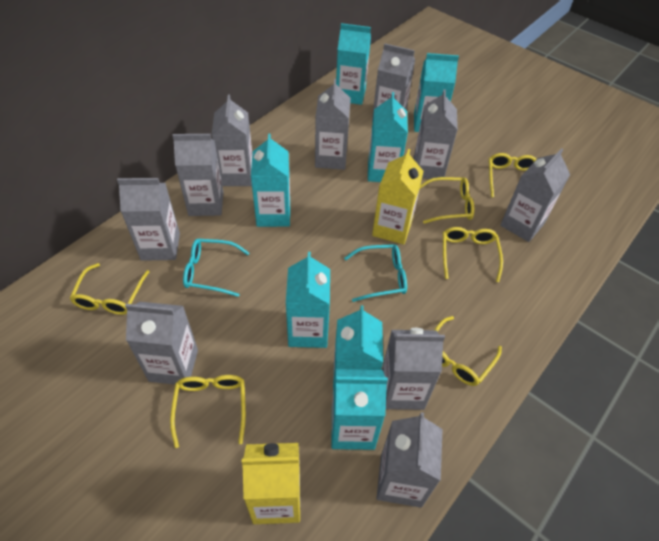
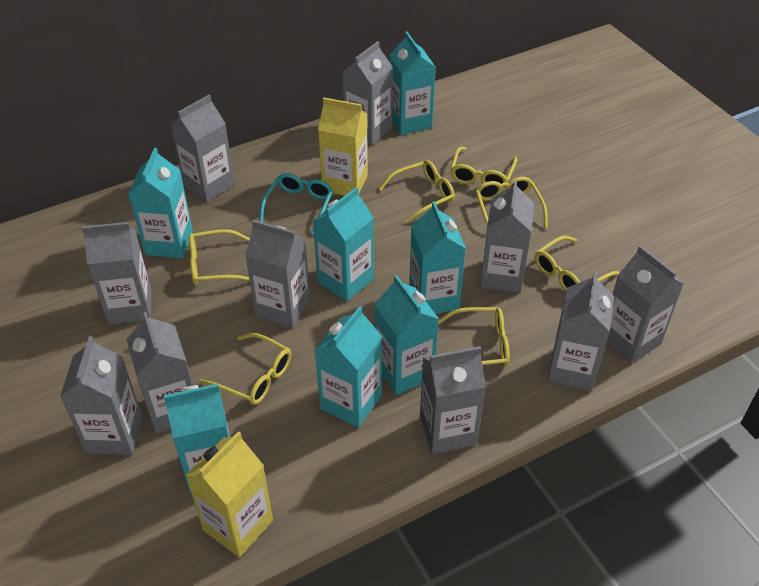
turquoise glasses: 2 -> 1
yellow glasses: 6 -> 7

